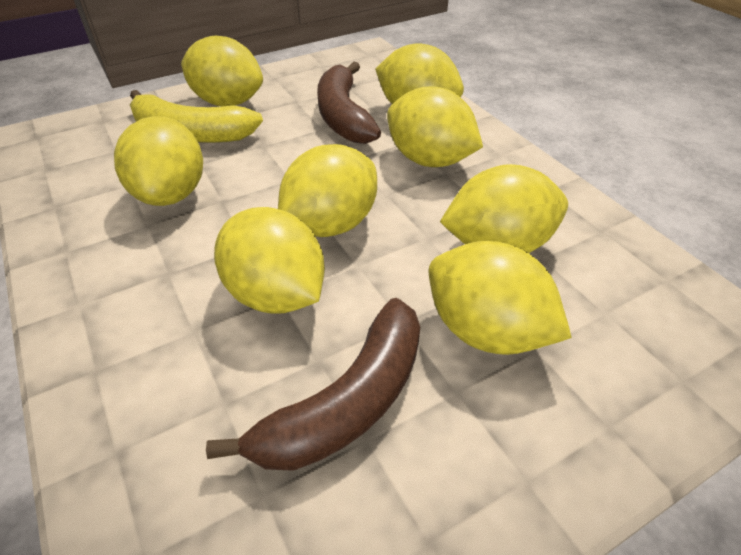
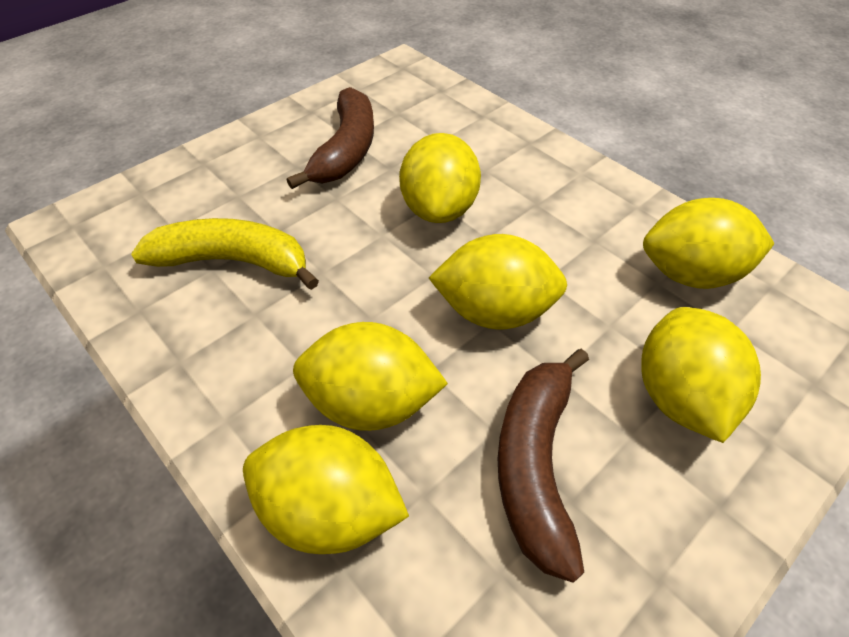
yellow lemon: 8 -> 6

